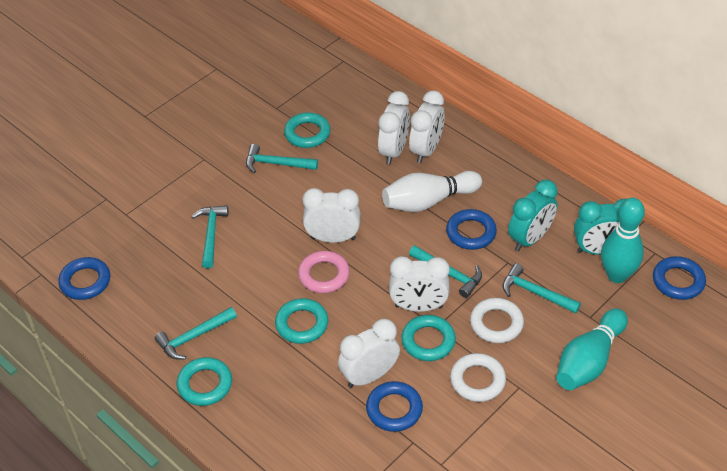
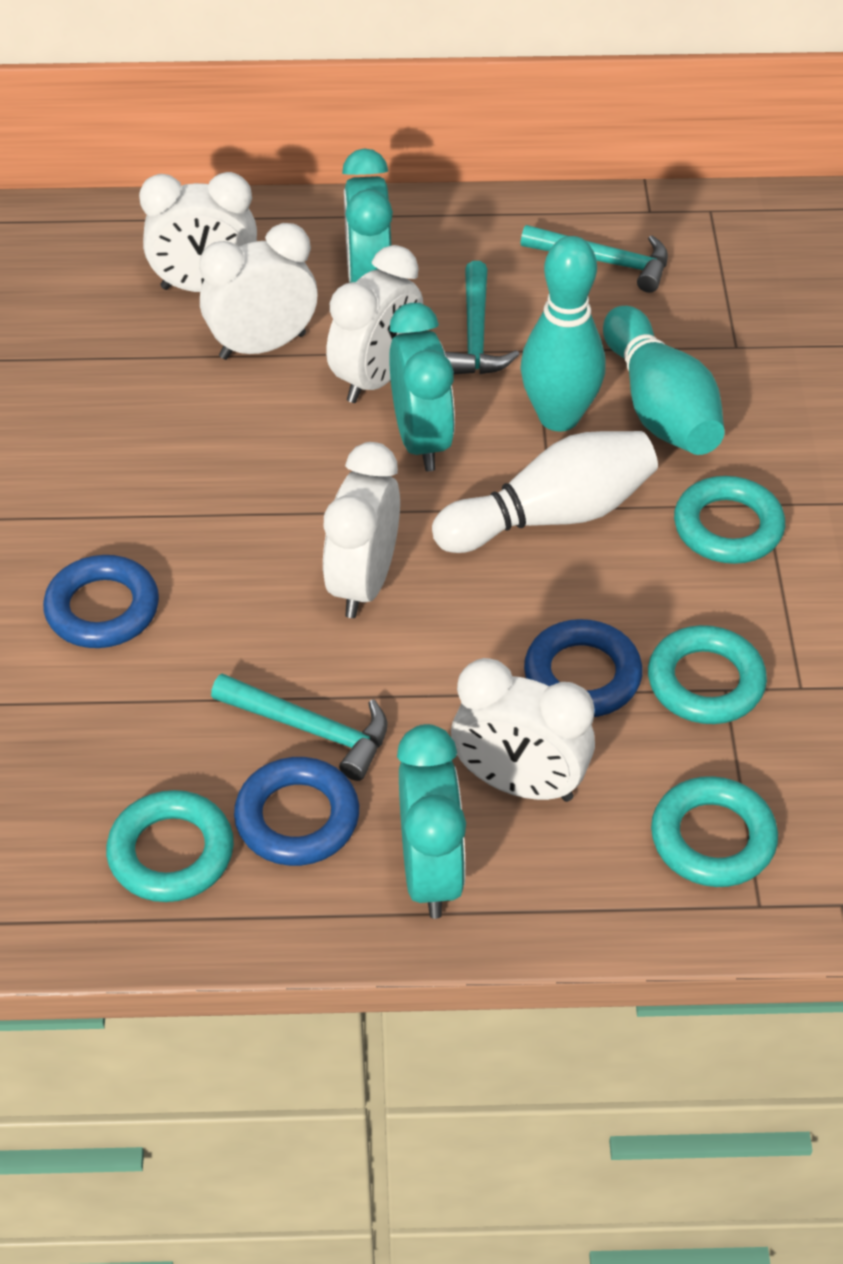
blue ring: 4 -> 3
pink ring: 1 -> 0
turquoise clock: 2 -> 3
turquoise hammer: 5 -> 3
white ring: 2 -> 0

